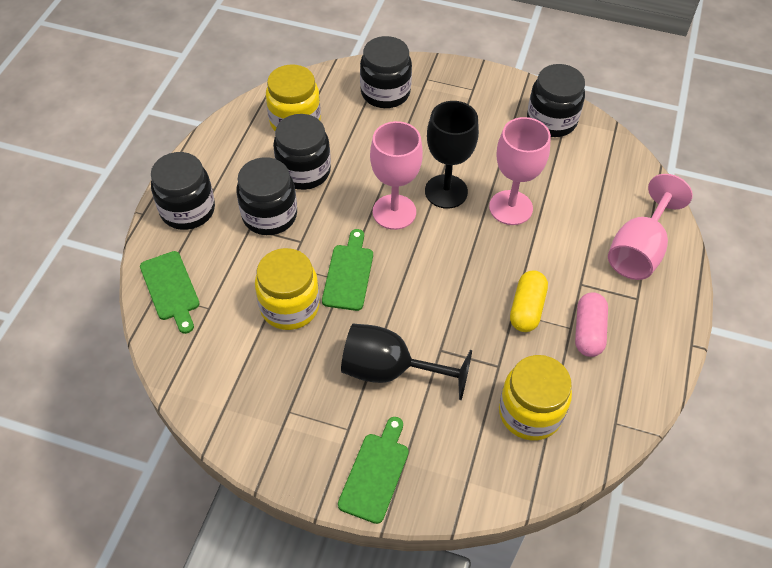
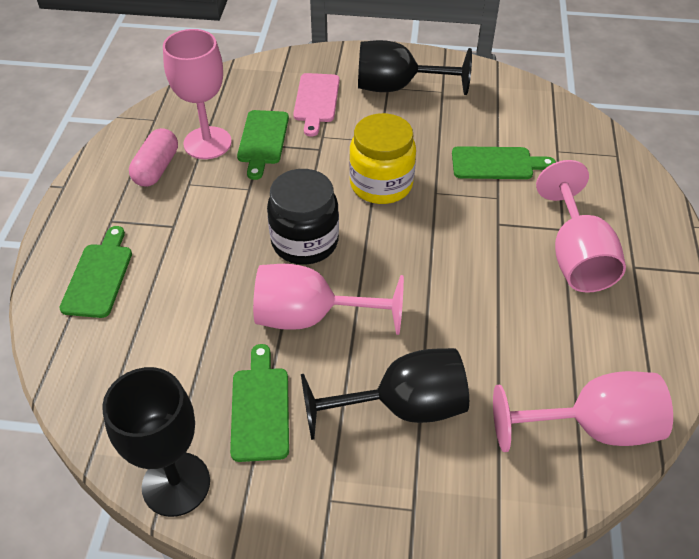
black goblet: 2 -> 3
black jar: 5 -> 1
green cutting board: 3 -> 4
pink cutting board: 0 -> 1
pink goblet: 3 -> 4
yellow capsule: 1 -> 0
yellow jar: 3 -> 1

